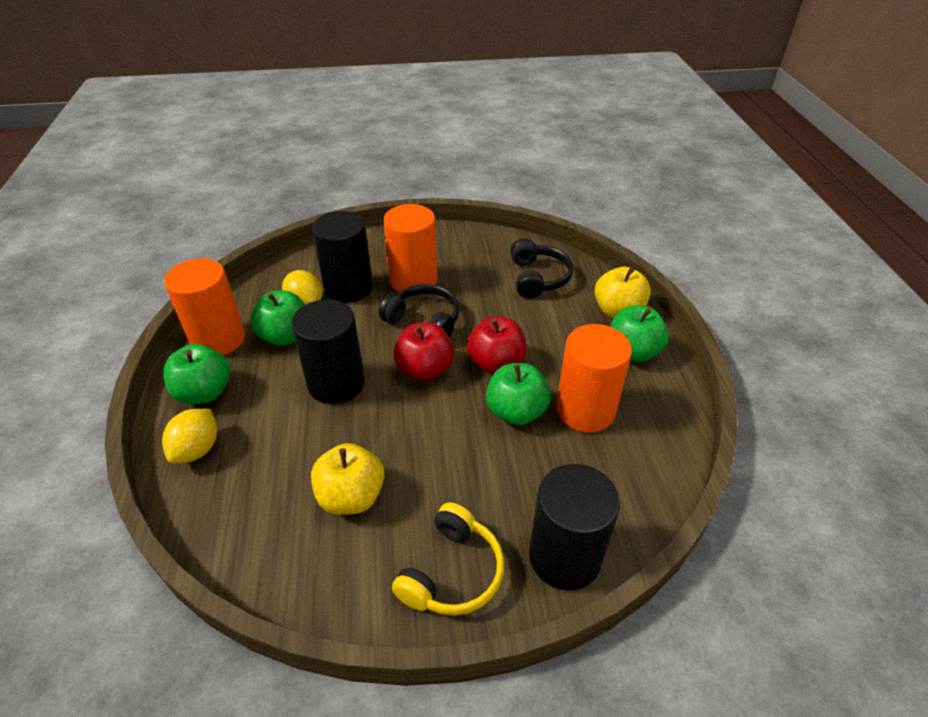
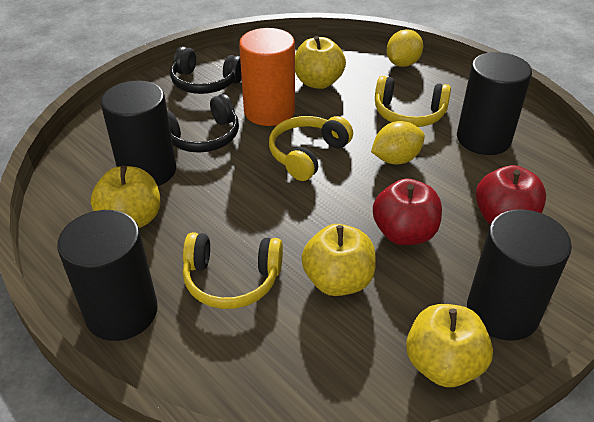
black cylinder: 3 -> 4
green apple: 4 -> 0
orange cylinder: 3 -> 1
yellow apple: 2 -> 4
yellow headphones: 1 -> 3

